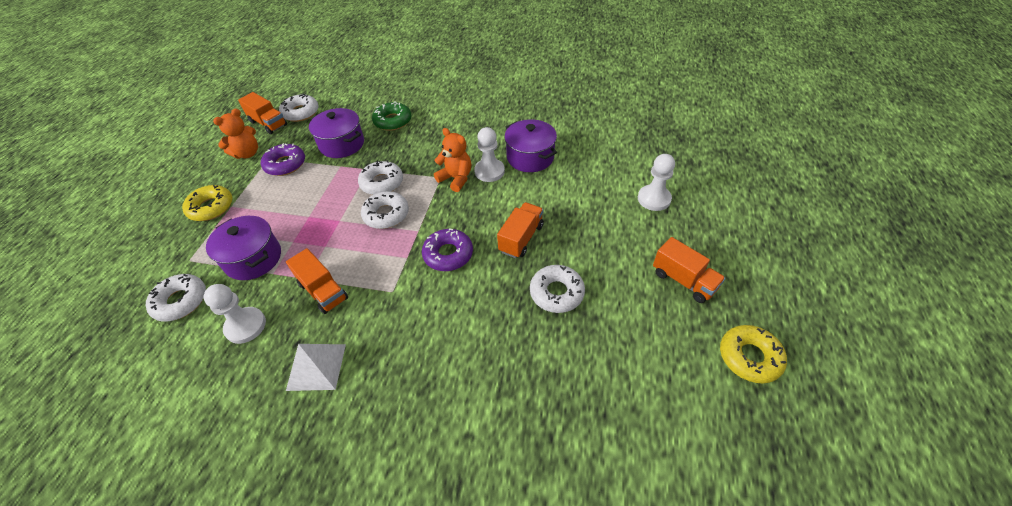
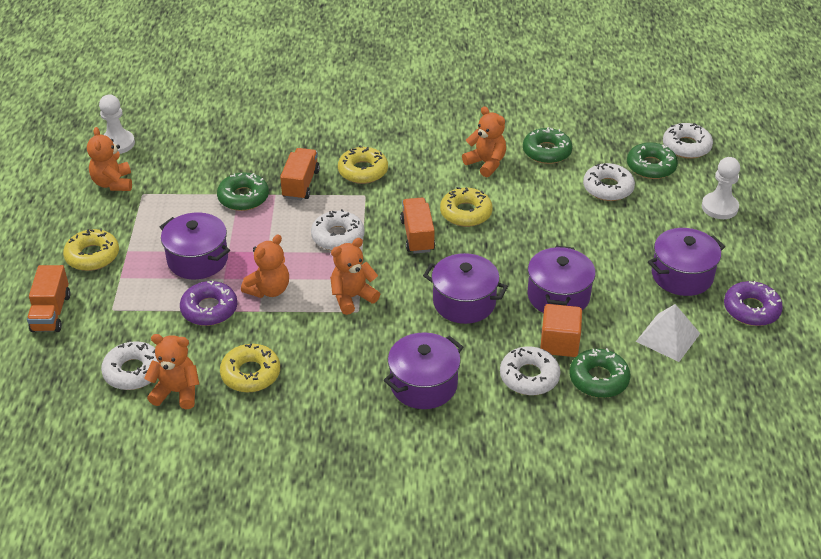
green donut: 1 -> 4
orange cube: 0 -> 1
orange teddy bear: 2 -> 5
orange truck: 4 -> 3
purple pot: 3 -> 5
white pawn: 3 -> 2
yellow donut: 2 -> 4

